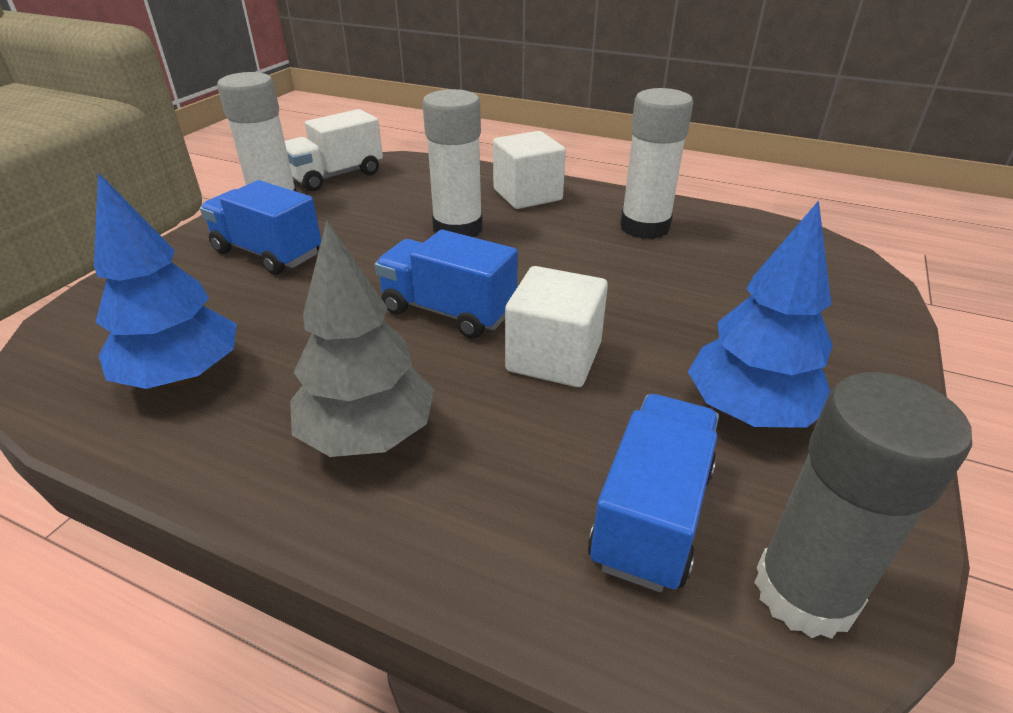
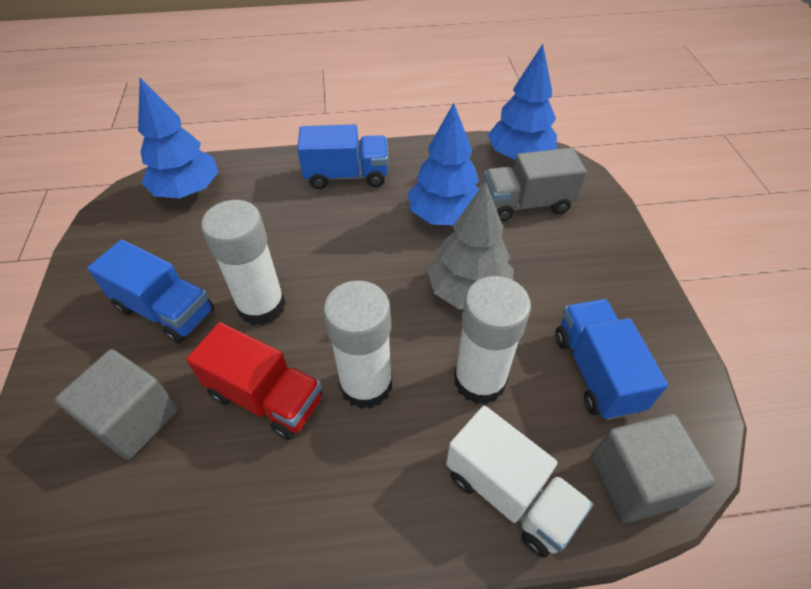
blue tree: 2 -> 3
grey cube: 0 -> 2
grey glue stick: 1 -> 0
grey truck: 0 -> 1
red truck: 0 -> 1
white cube: 2 -> 0

